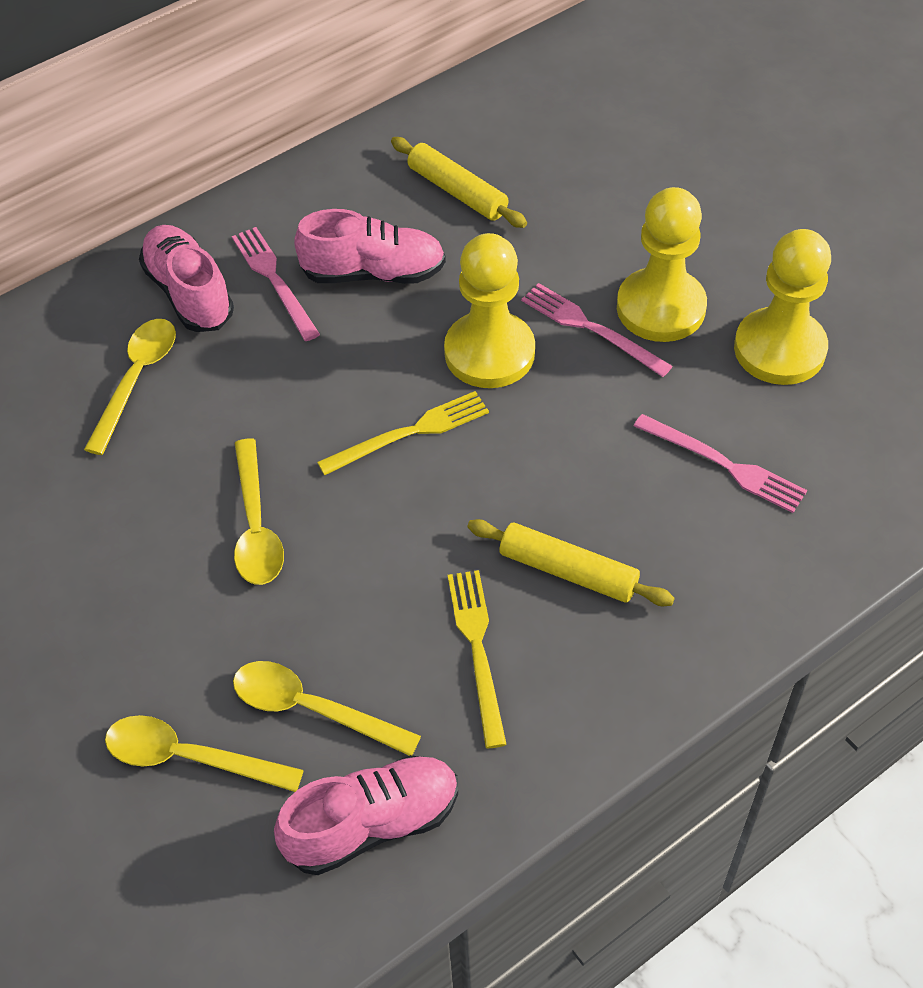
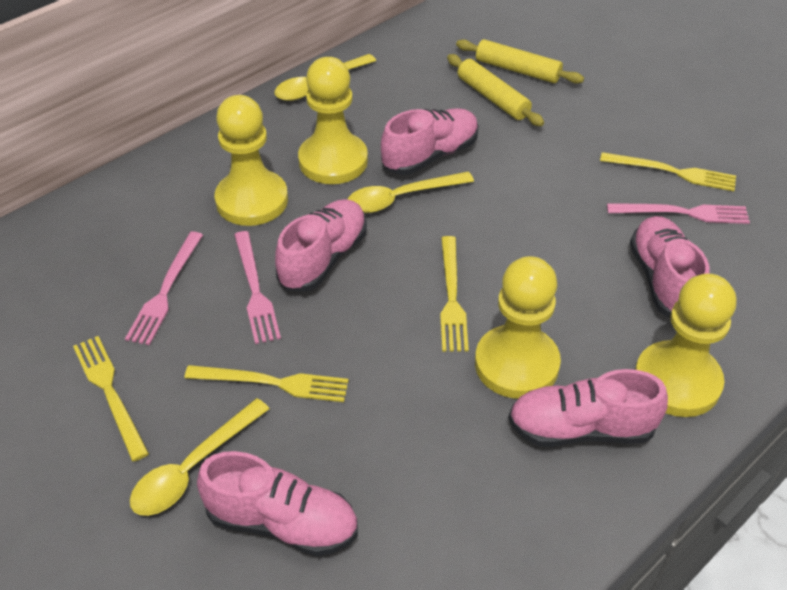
pink shoe: 3 -> 5
yellow fork: 2 -> 4
yellow pawn: 3 -> 4
yellow spoon: 4 -> 3

